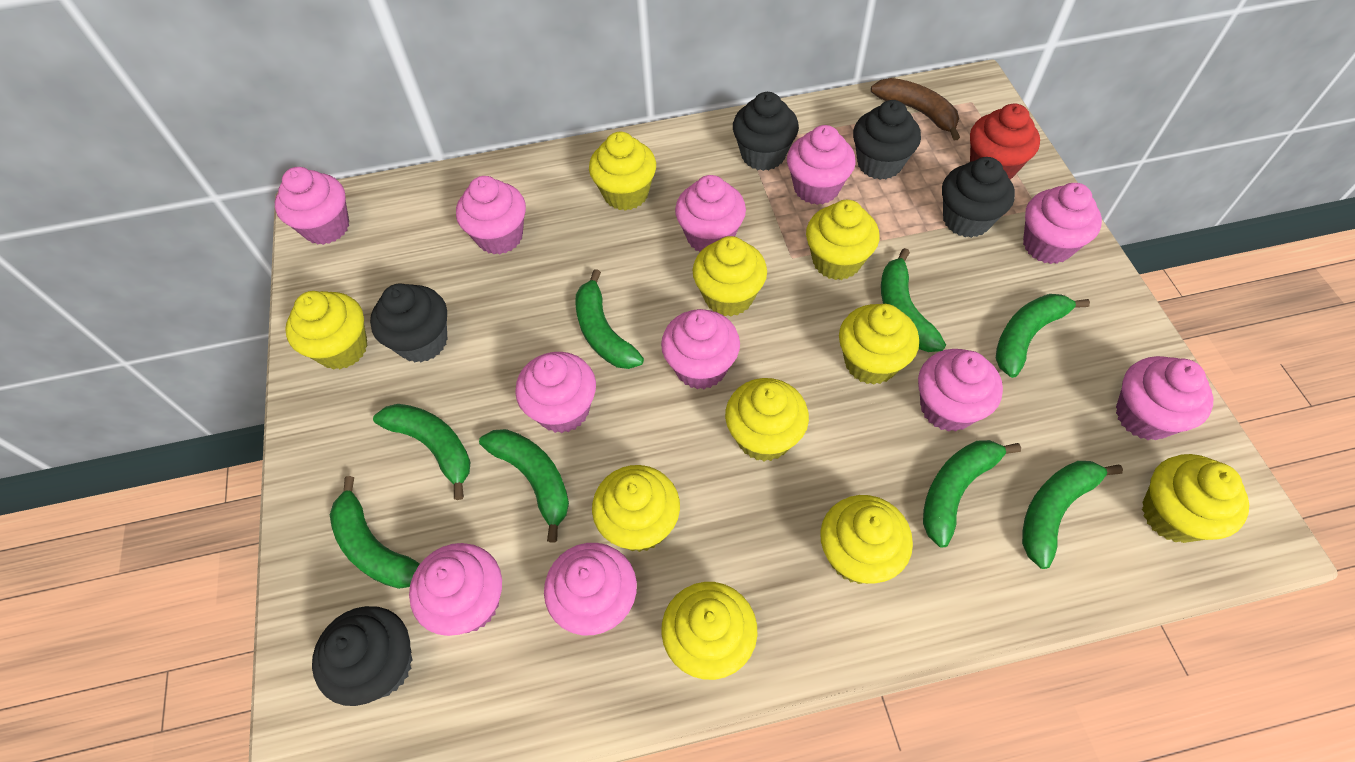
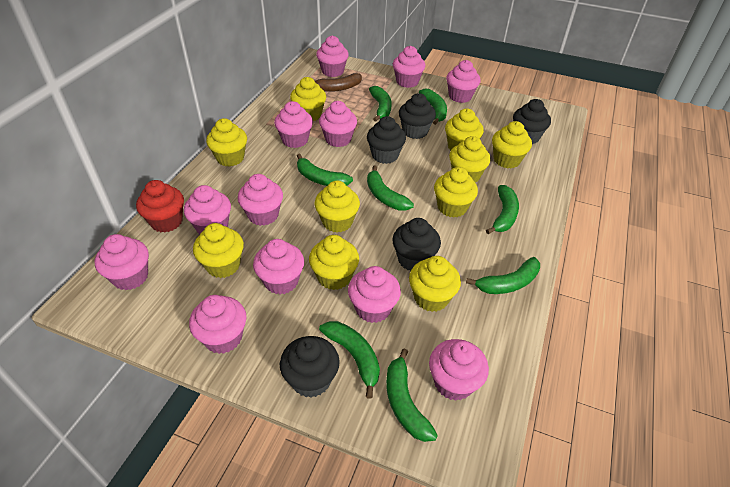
pink cupcake: 11 -> 12

